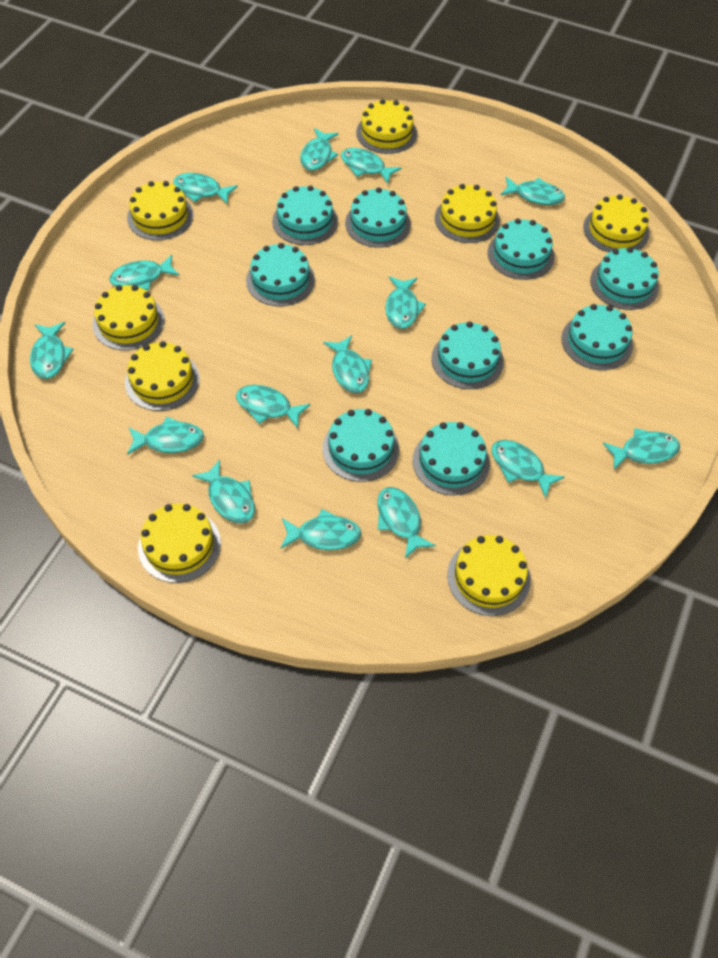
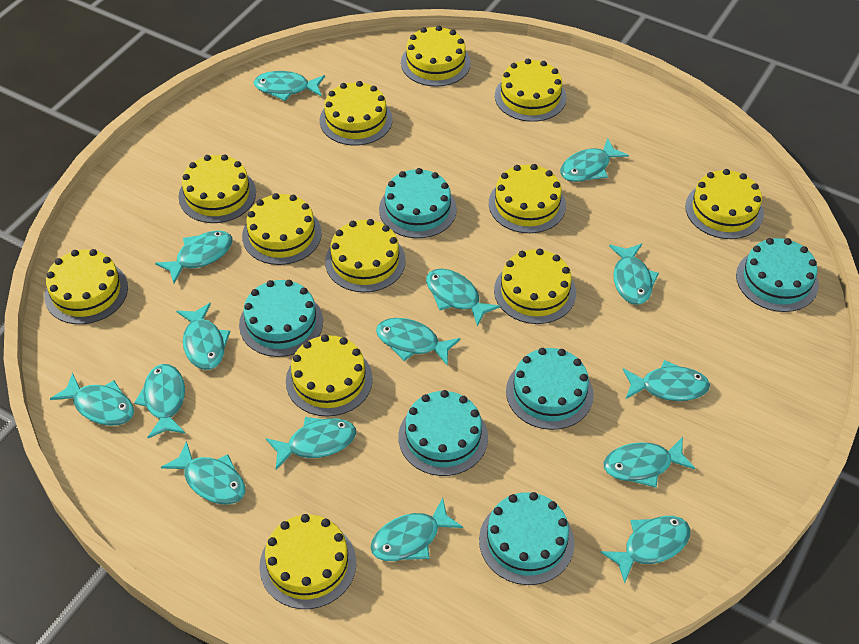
turquoise cake: 9 -> 6
yellow cake: 8 -> 12

